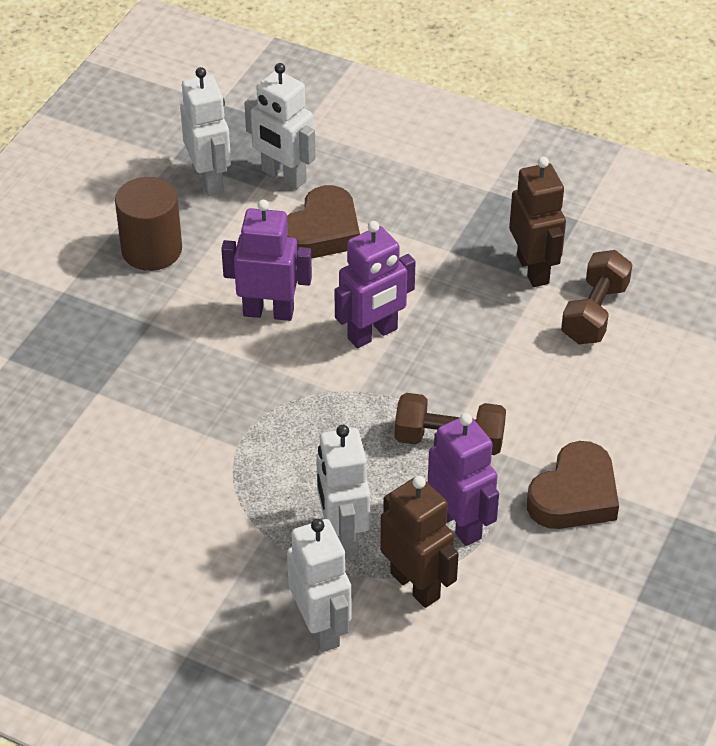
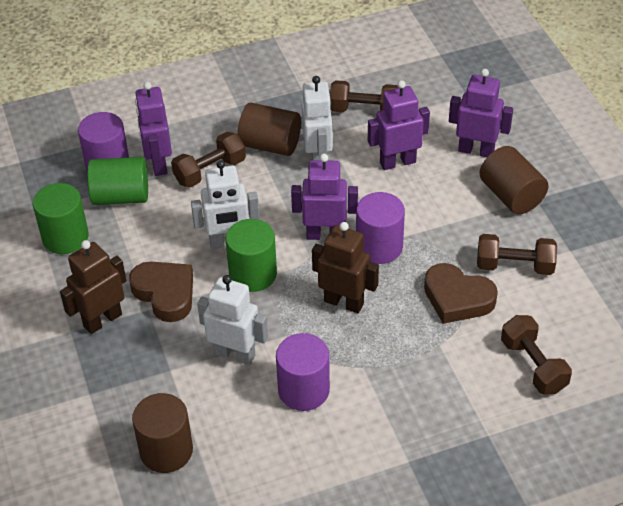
brown cylinder: 1 -> 3
brown dumbbell: 2 -> 4
green cylinder: 0 -> 3
purple cylinder: 0 -> 3
purple robot: 3 -> 4
white robot: 4 -> 3

